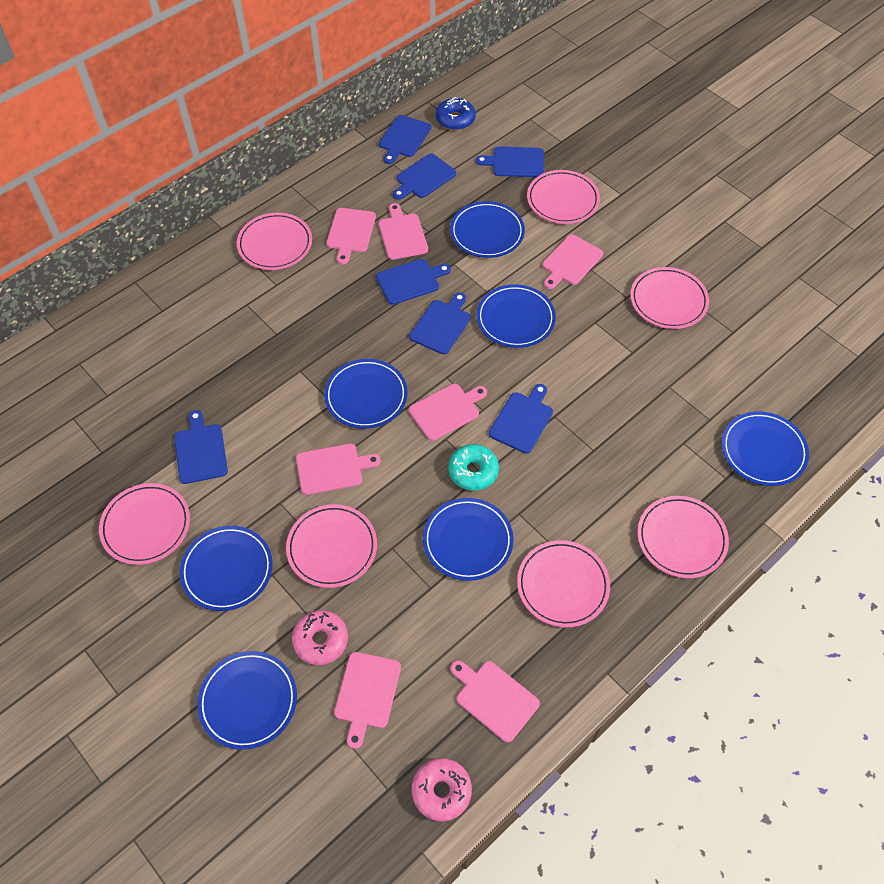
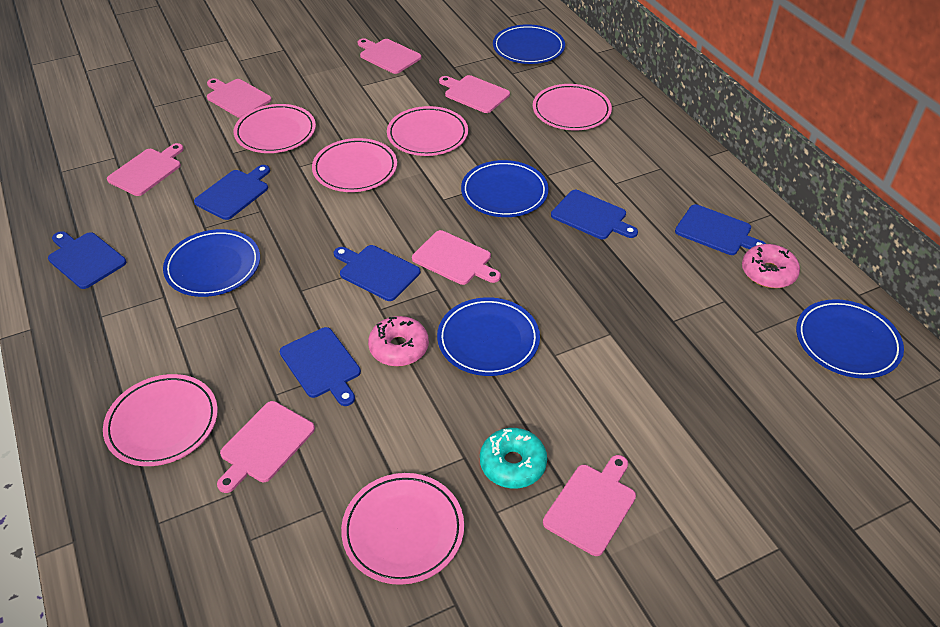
blue cutting board: 7 -> 6
blue donut: 1 -> 0
blue plate: 7 -> 5
pink plate: 7 -> 6

